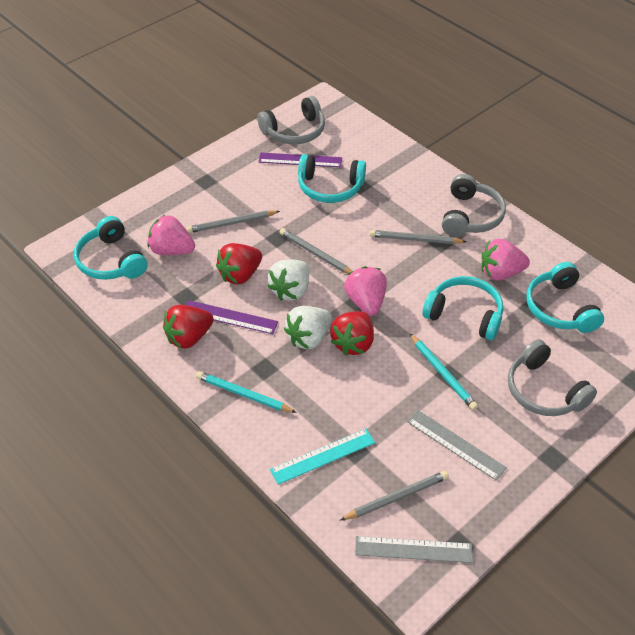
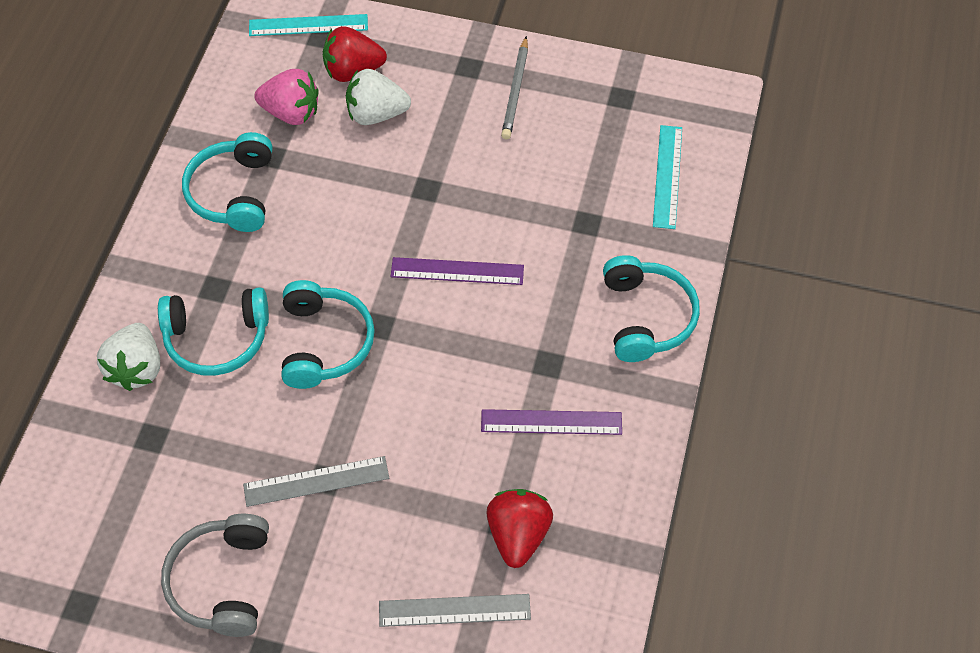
grey headphones: 3 -> 1
grey pencil: 4 -> 1
pink strawberry: 3 -> 1
red strawberry: 3 -> 2
turquoise pencil: 2 -> 0
turquoise ruler: 1 -> 2

